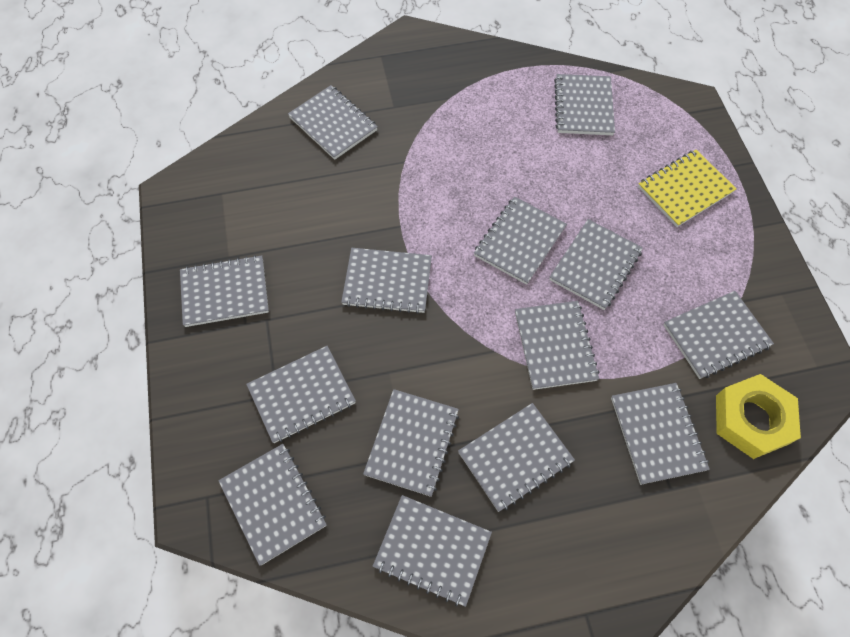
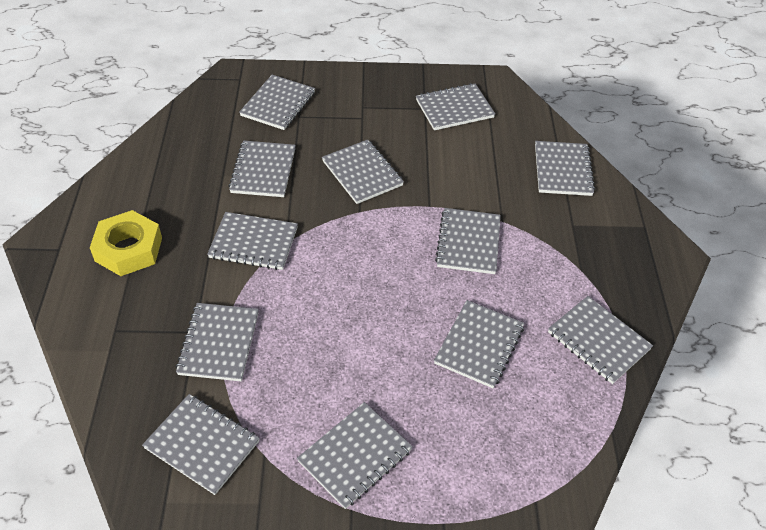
grey notebook: 14 -> 12
yellow notebook: 1 -> 0

